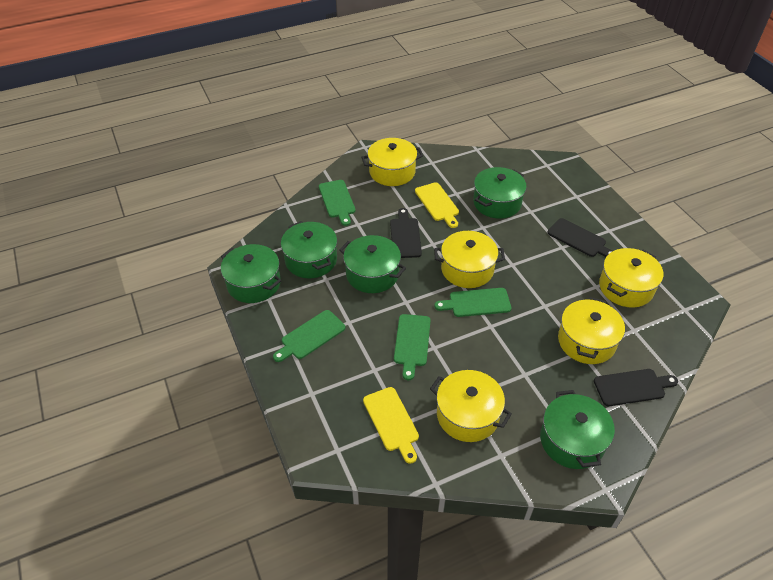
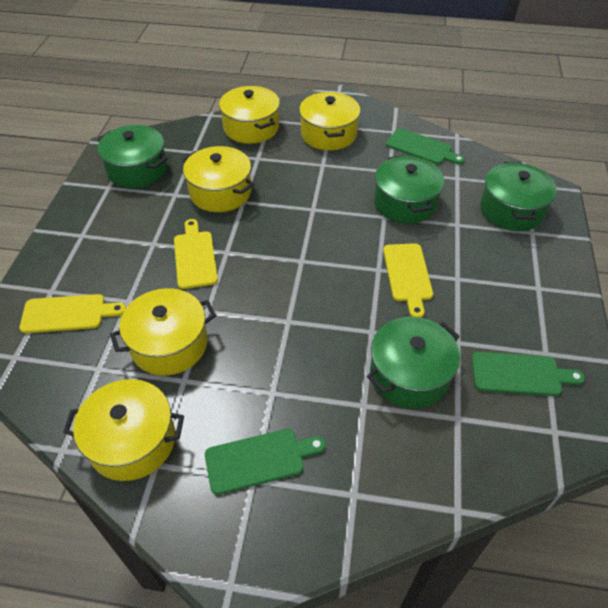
black cutting board: 3 -> 0
green cutting board: 4 -> 3
green pot: 5 -> 4
yellow cutting board: 2 -> 3

